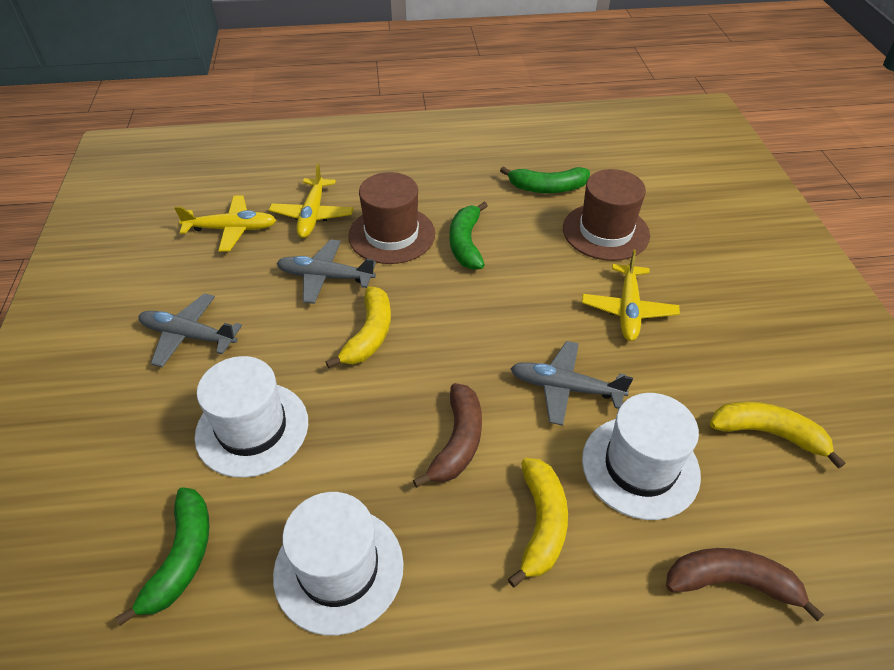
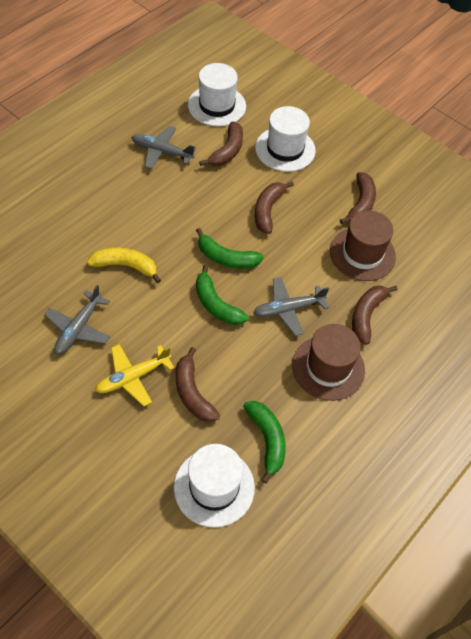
brown banana: 2 -> 5
yellow banana: 3 -> 1
yellow plane: 3 -> 1

